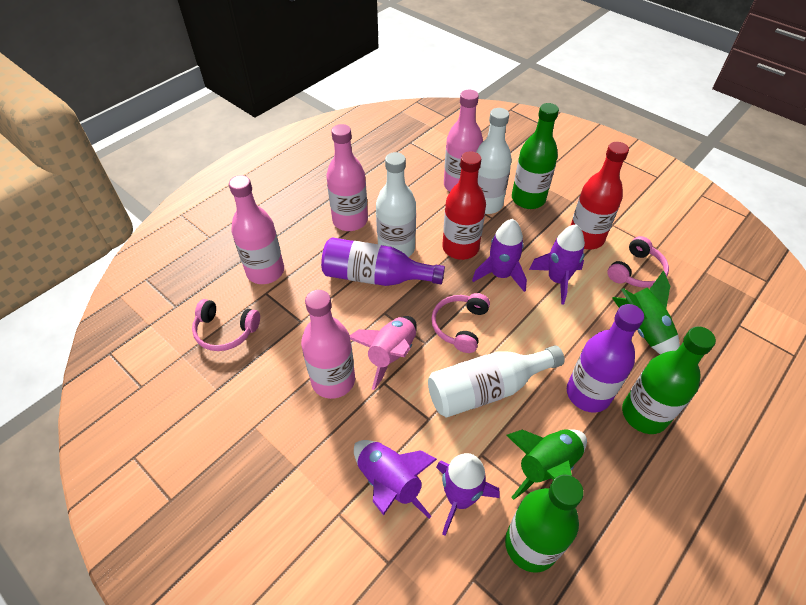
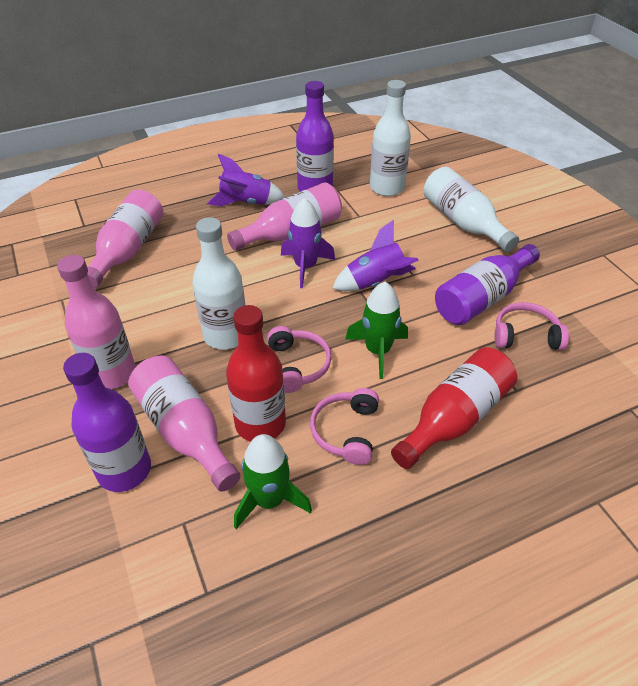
green bottle: 3 -> 0
pink rocket: 1 -> 0
purple bottle: 2 -> 3
purple rocket: 4 -> 3

